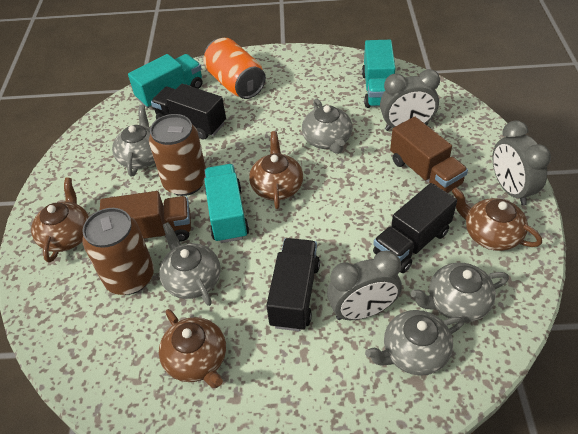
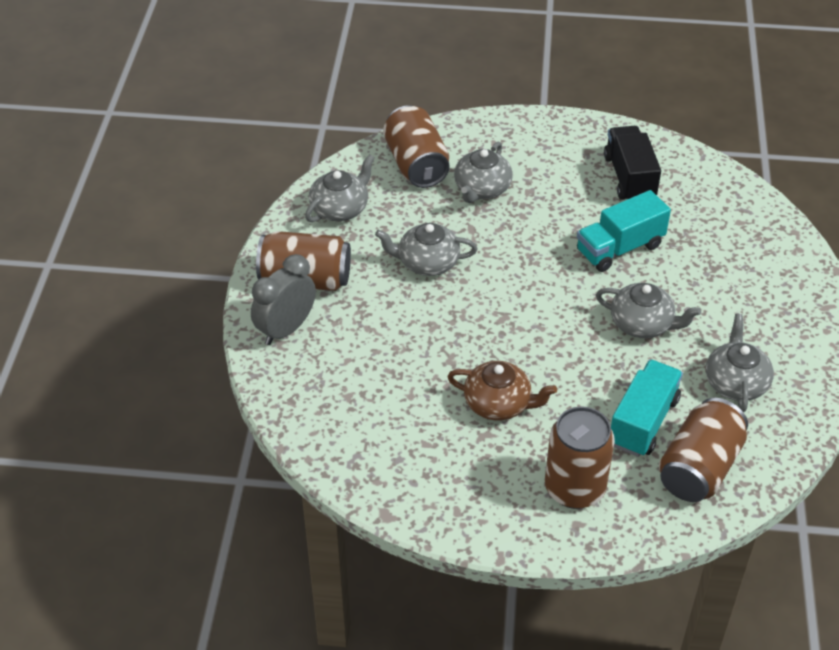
black truck: 3 -> 1
brown can: 2 -> 4
brown teapot: 4 -> 1
brown truck: 2 -> 0
grey clock: 3 -> 1
orange can: 1 -> 0
turquoise truck: 3 -> 2

